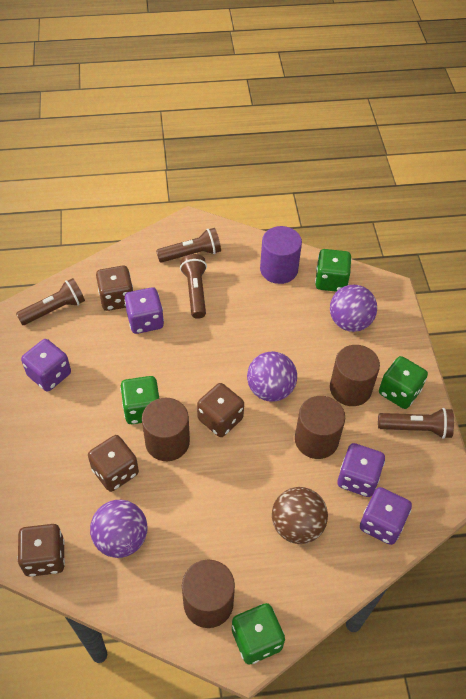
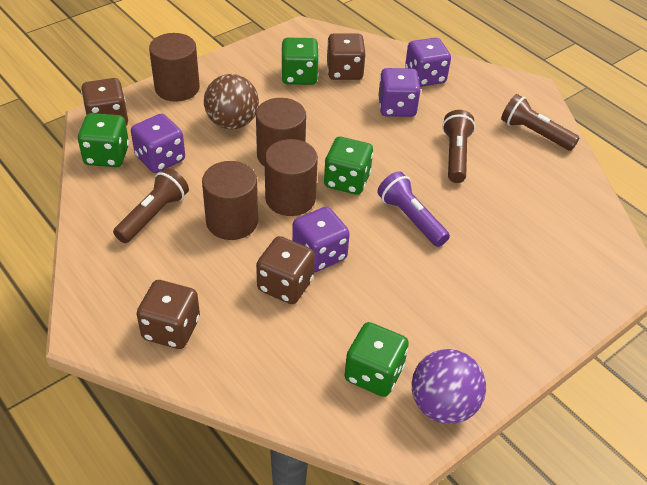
brown flashlight: 4 -> 3
purple ball: 3 -> 1
purple cylinder: 1 -> 0
purple flashlight: 0 -> 1

